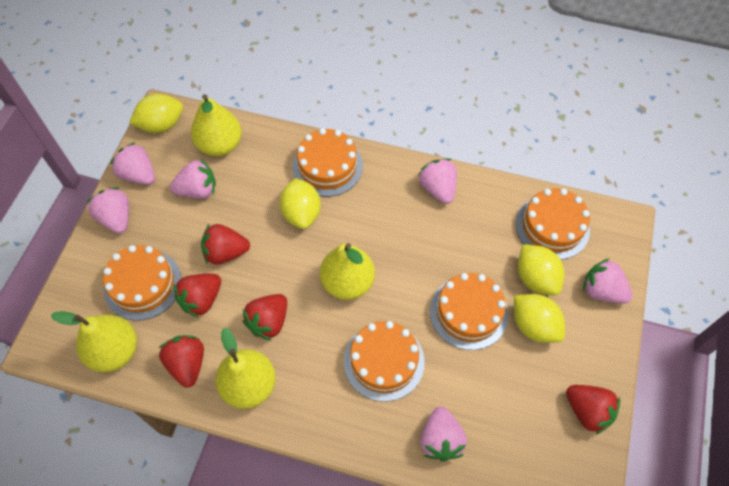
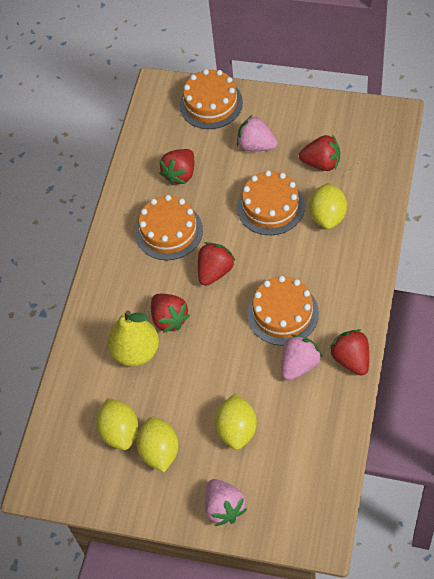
orange cake: 5 -> 4
pink strawberry: 6 -> 3
yellow pear: 4 -> 1

